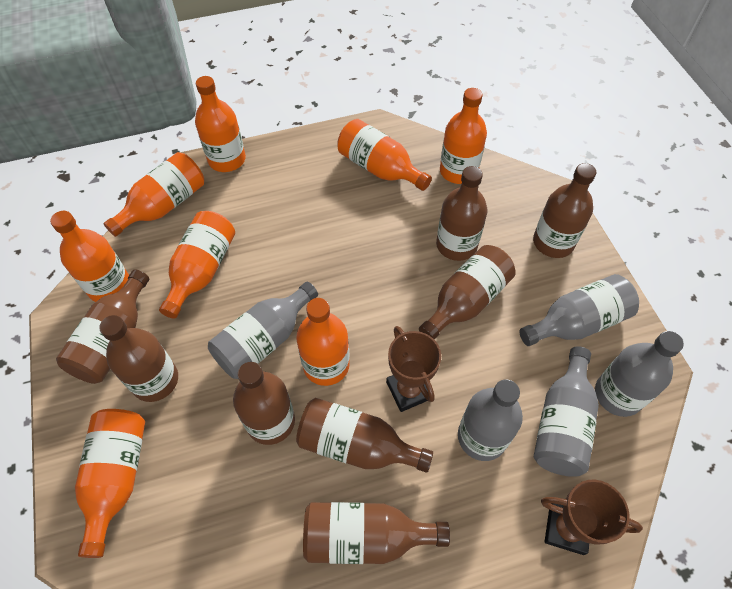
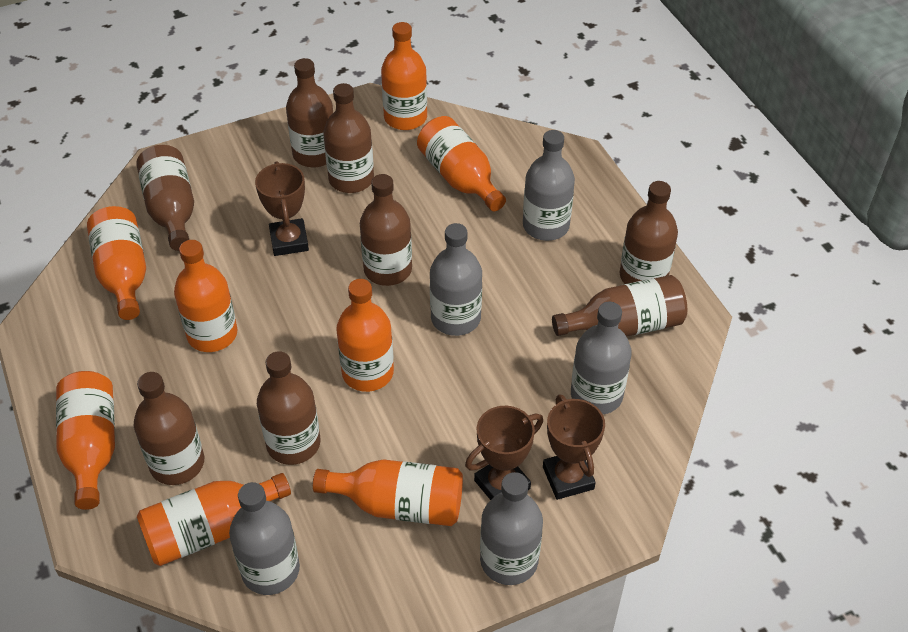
brown trophy: 2 -> 3

